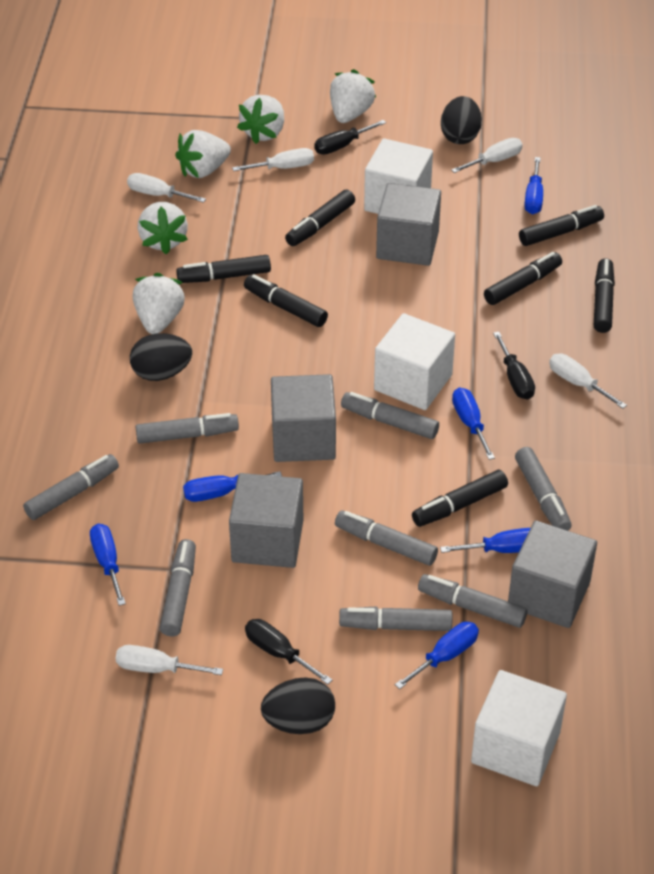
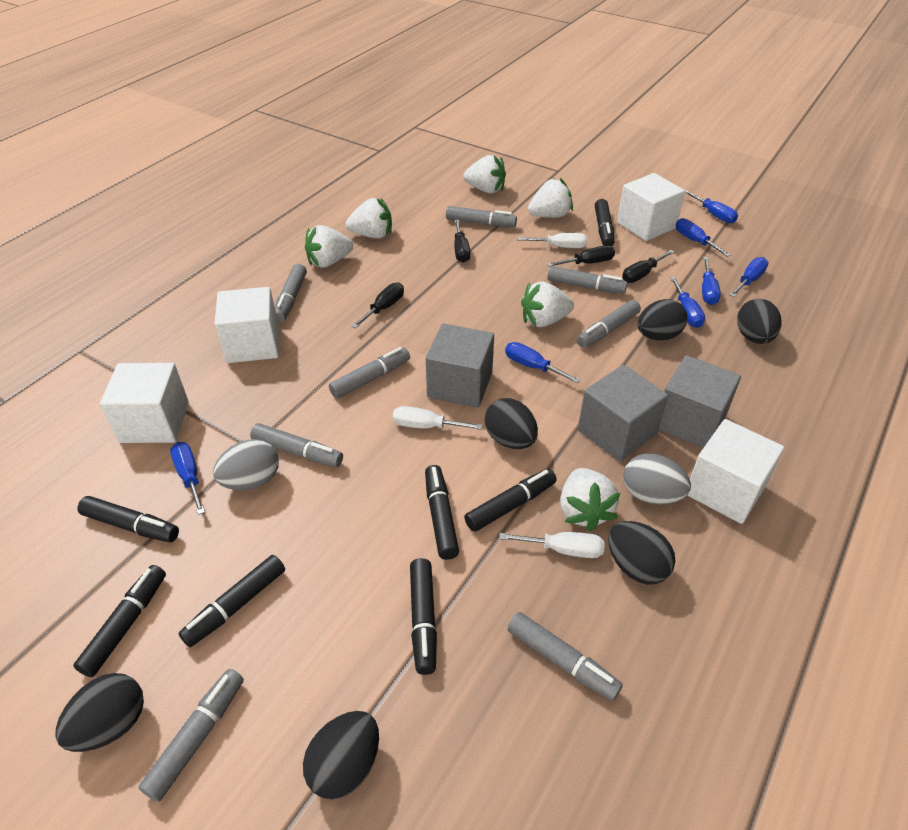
black egg: 3 -> 6
black screwdriver: 3 -> 4
blue screwdriver: 6 -> 7
grey cube: 4 -> 3
grey egg: 0 -> 2
white cube: 3 -> 4
white screwdriver: 5 -> 3
white strawberry: 5 -> 6

